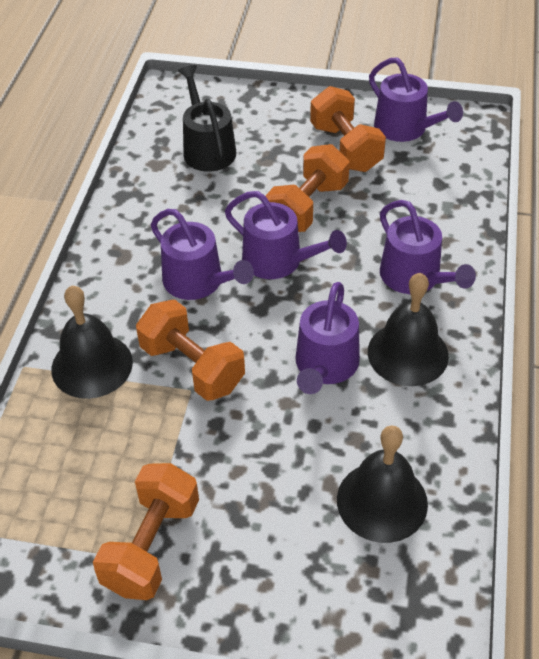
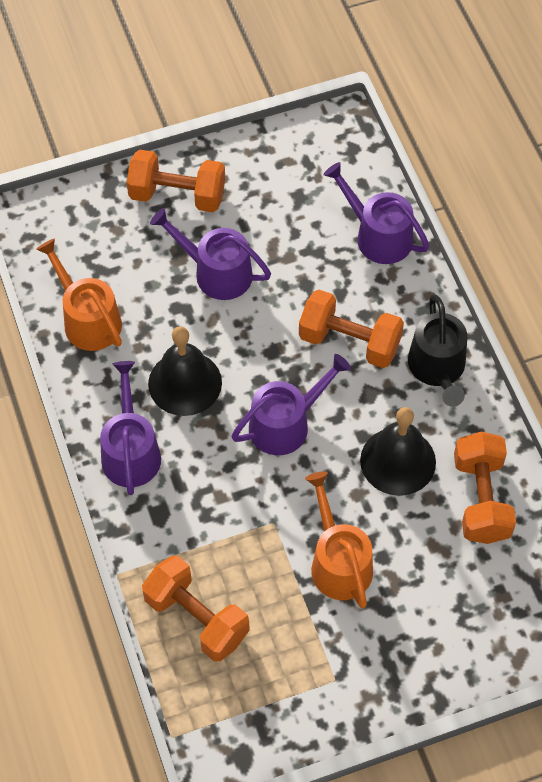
black bell: 3 -> 2
orange watering can: 0 -> 2
purple watering can: 5 -> 4

